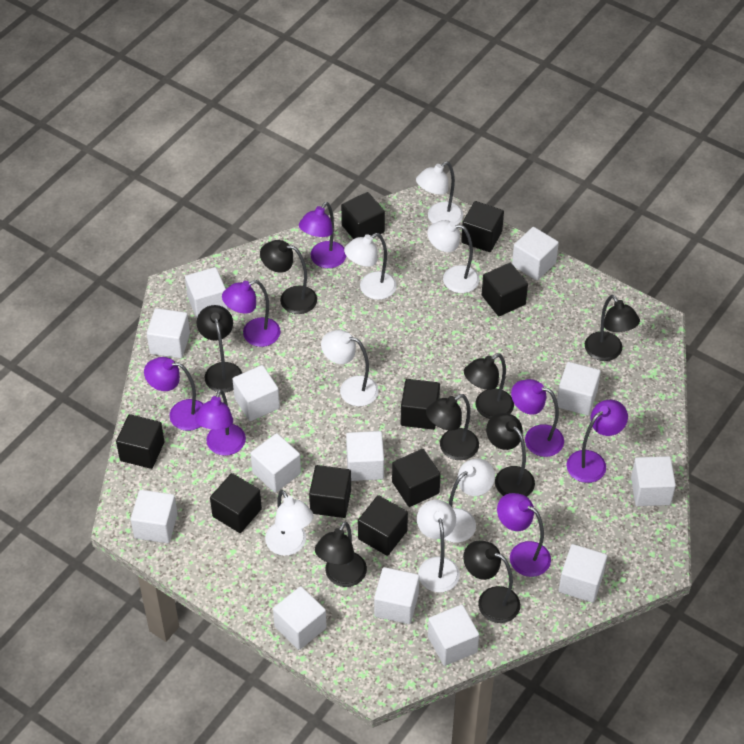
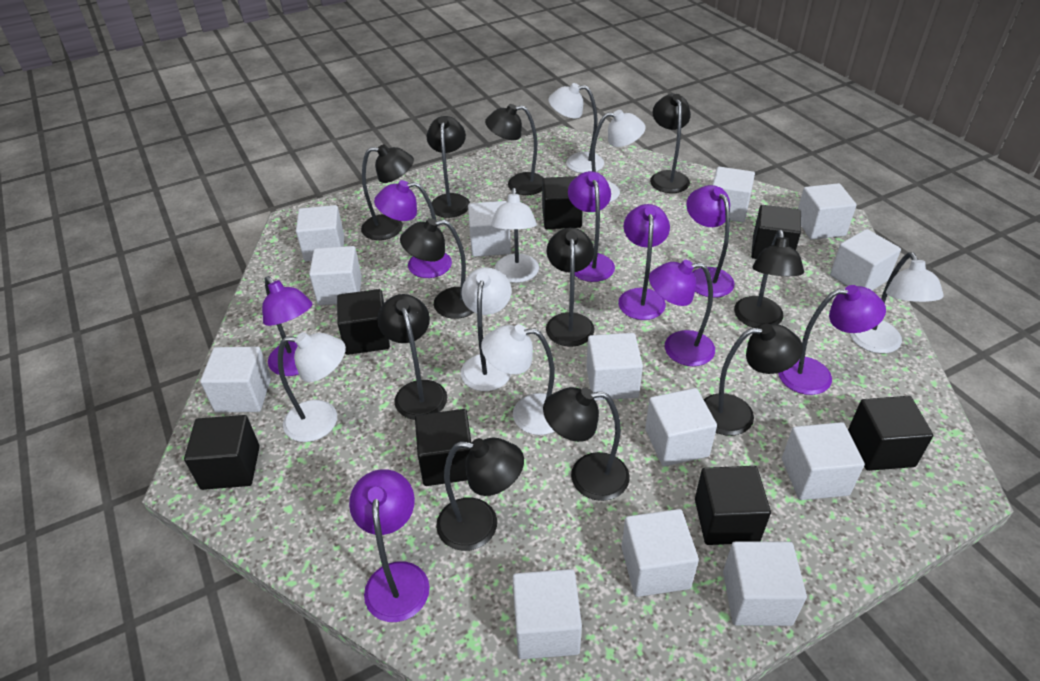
black cube: 9 -> 7
black lamp: 8 -> 11
purple lamp: 7 -> 8

